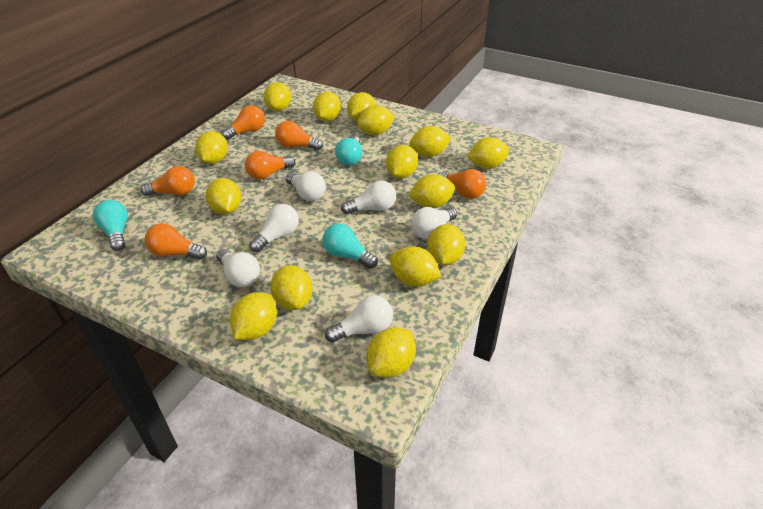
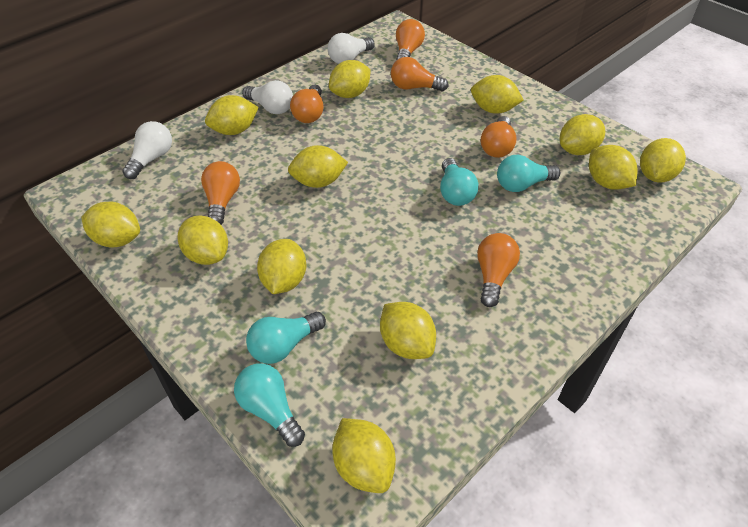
turquoise light bulb: 3 -> 4
white light bulb: 6 -> 3
yellow lemon: 15 -> 12

